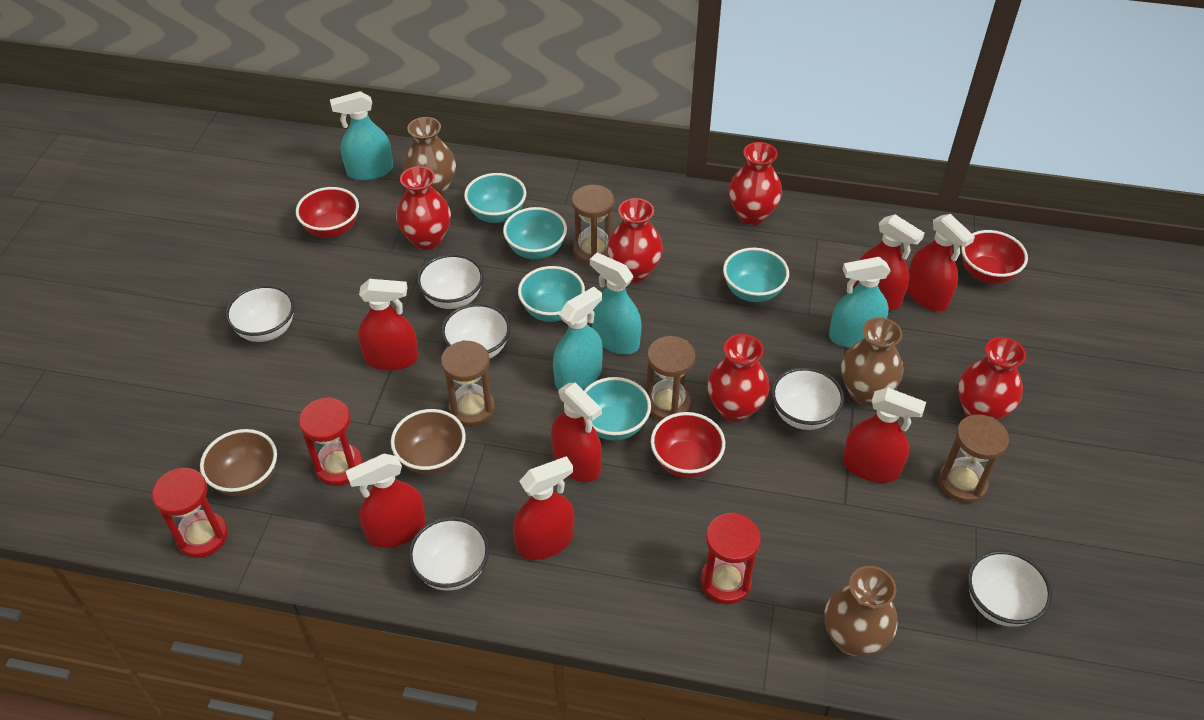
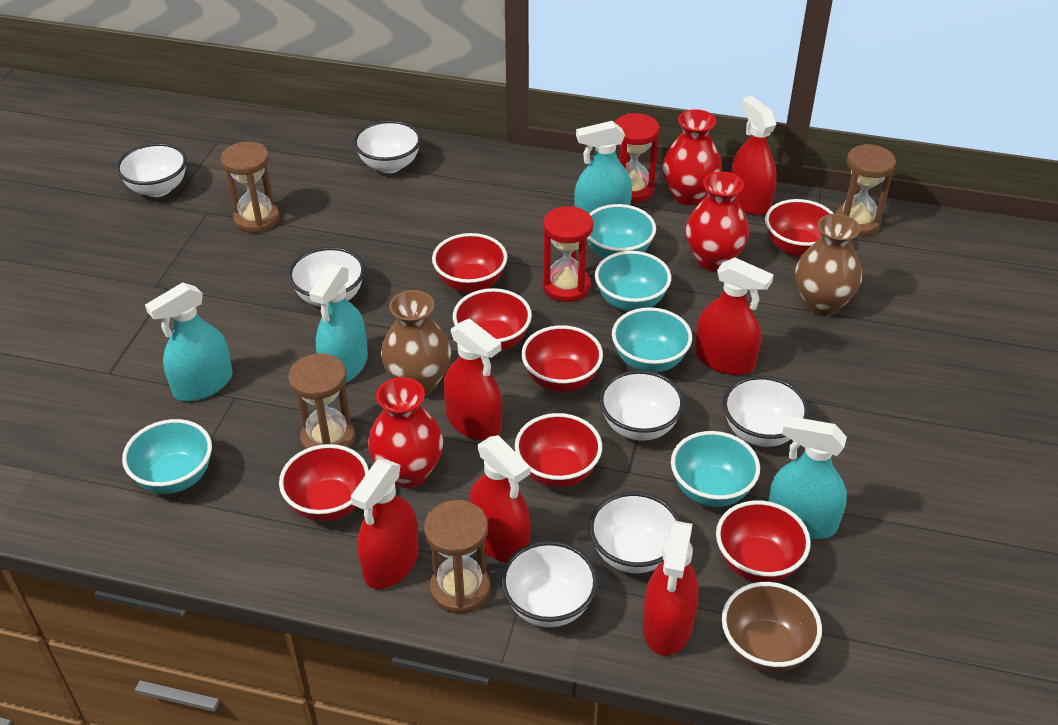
brown bowl: 2 -> 1
brown vase: 3 -> 2
red bowl: 3 -> 7
red hourglass: 3 -> 2
red spray bottle: 7 -> 6
red vase: 5 -> 3
white bowl: 6 -> 7

